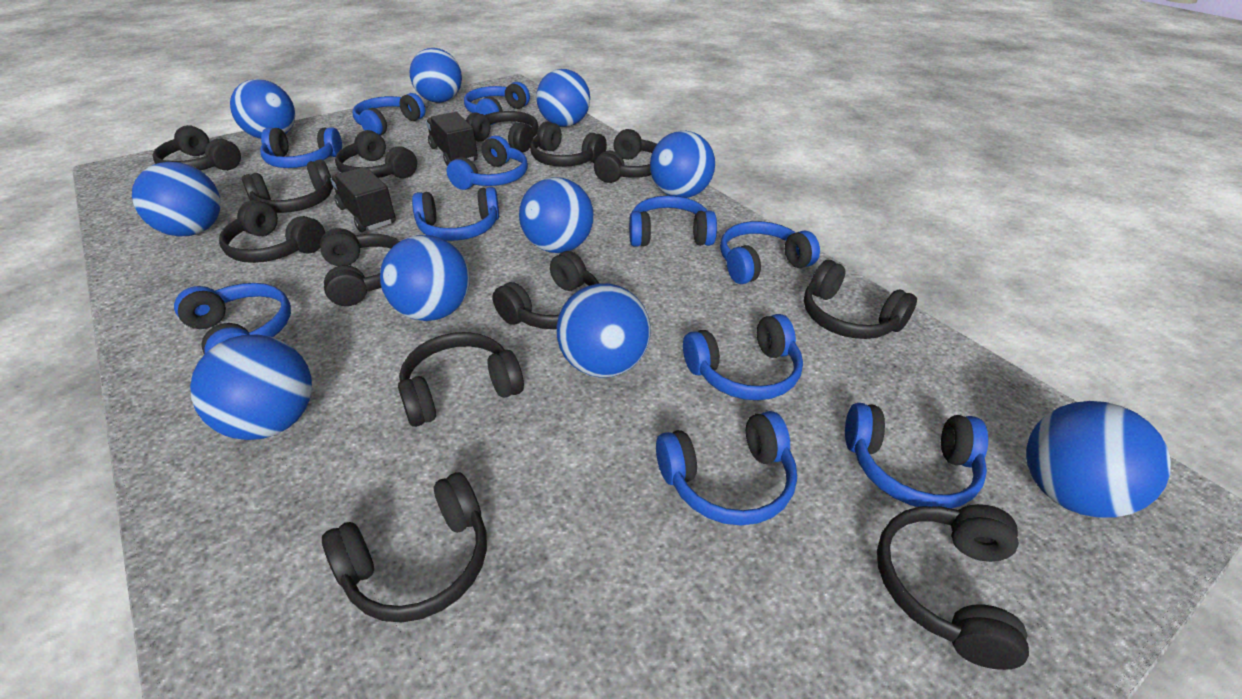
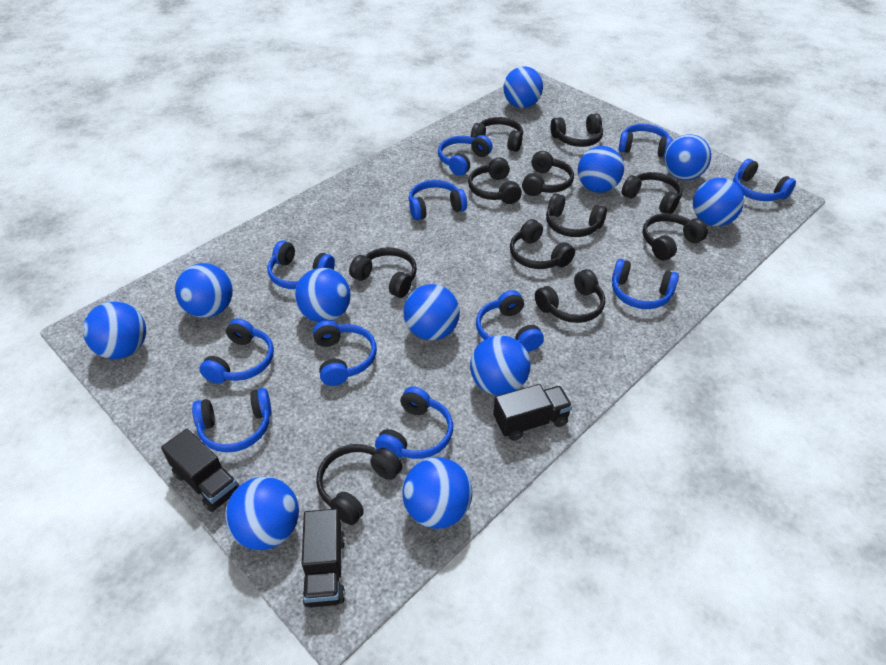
black headphones: 13 -> 11
black truck: 2 -> 3
blue ball: 10 -> 11

